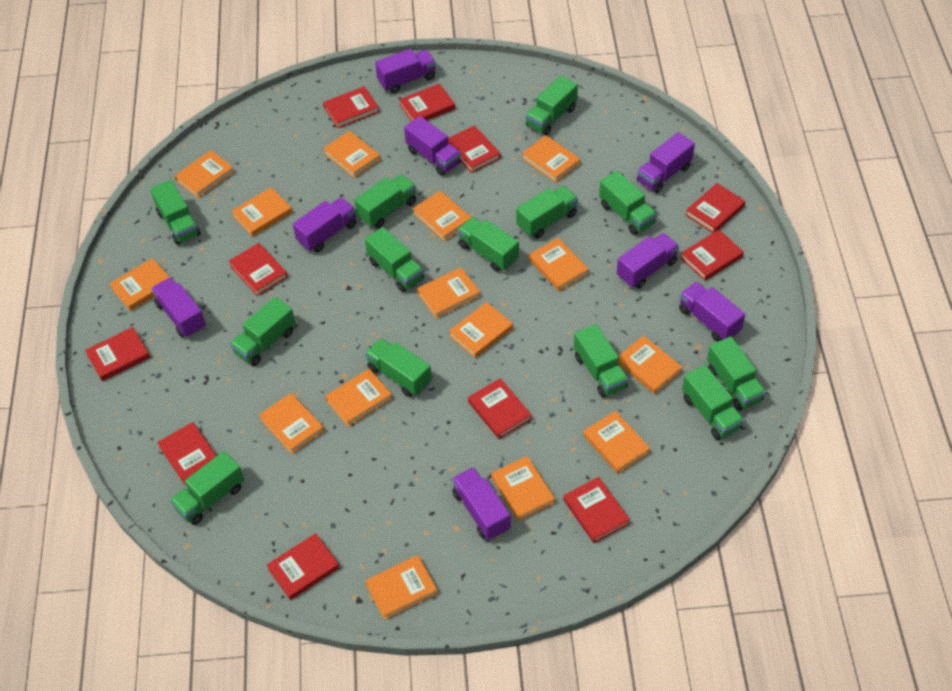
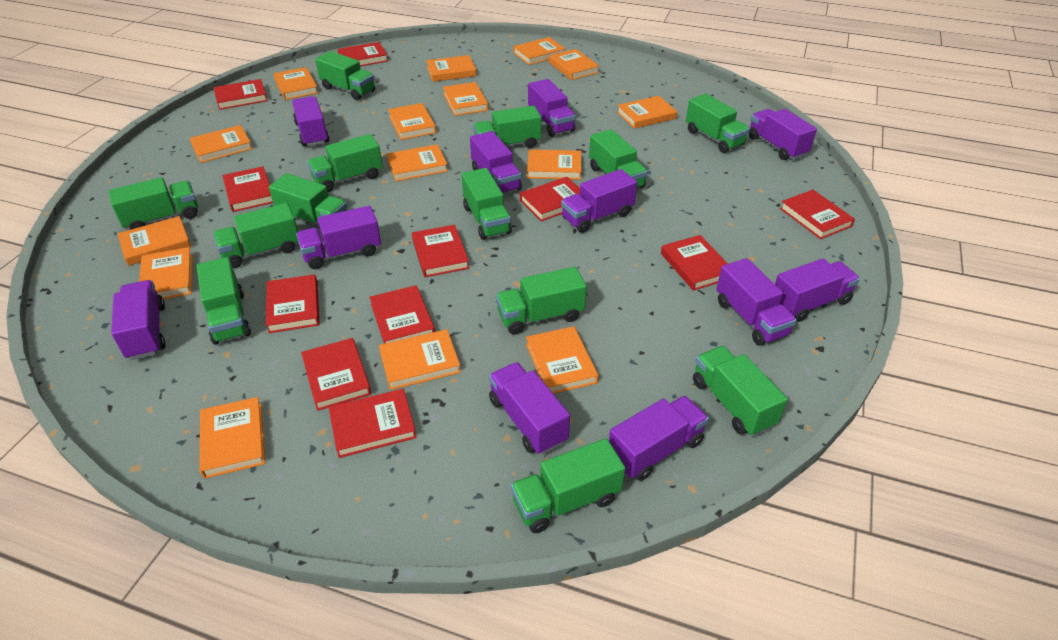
purple truck: 8 -> 11

